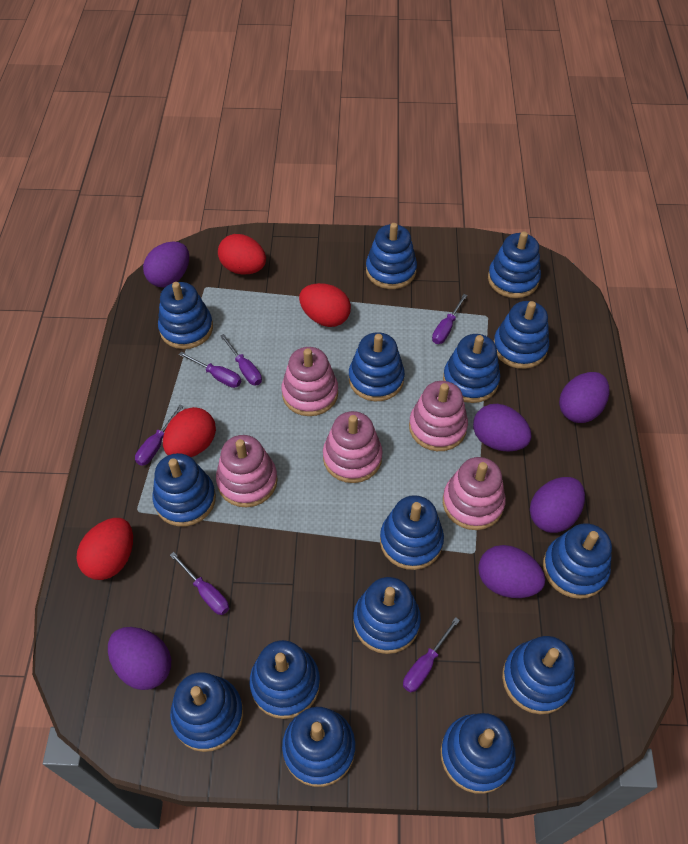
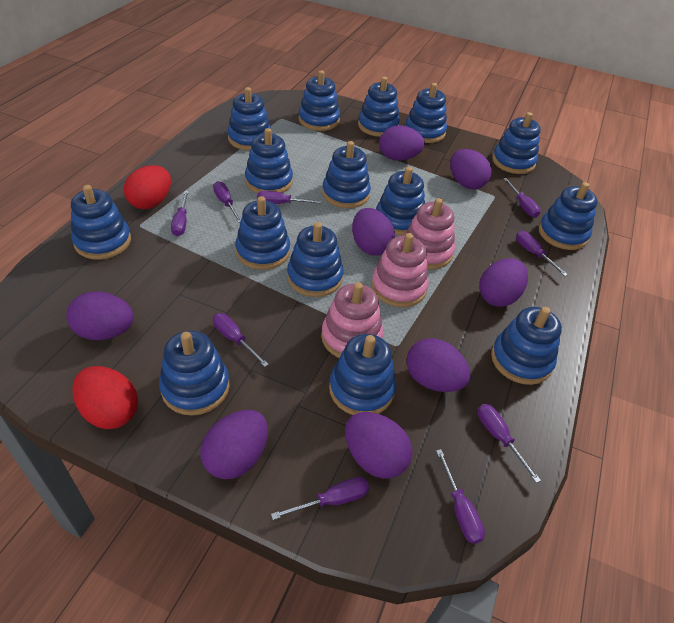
pink stacking toy: 5 -> 3
purple egg: 6 -> 8
purple screwdriver: 6 -> 9
red egg: 4 -> 2

